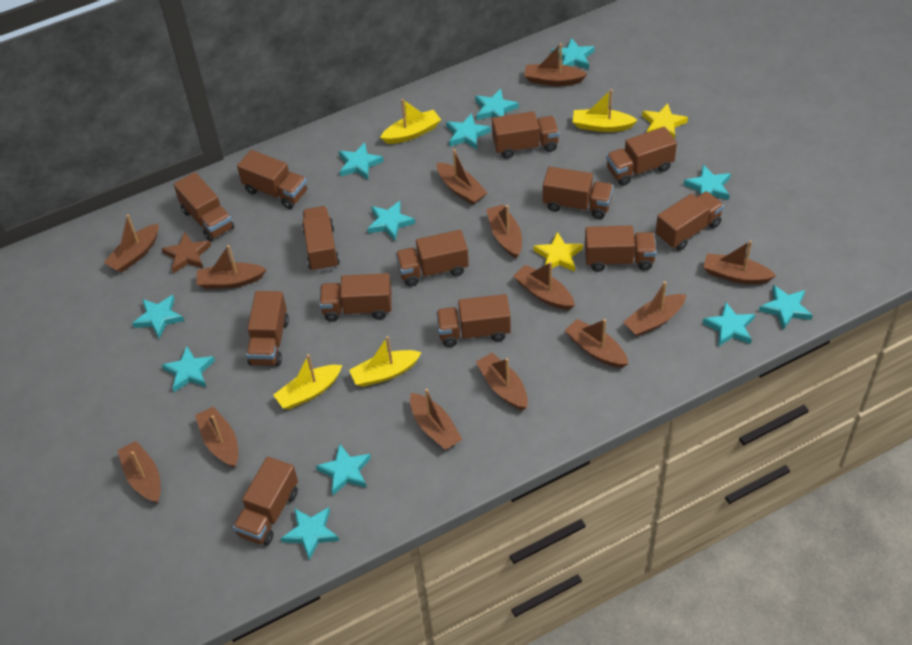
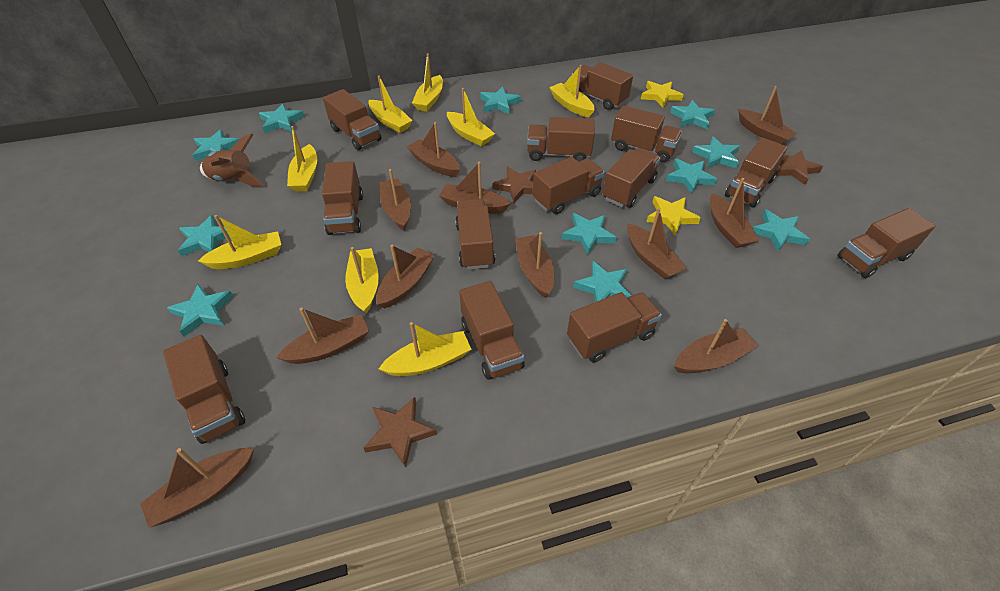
brown boat: 13 -> 11
brown rocket: 0 -> 1
brown star: 1 -> 3
turquoise star: 12 -> 11
yellow boat: 4 -> 8

